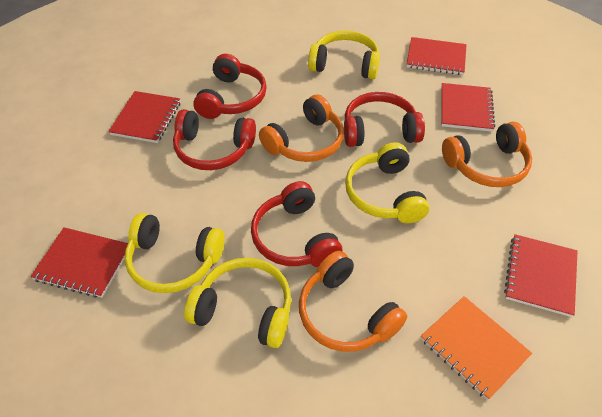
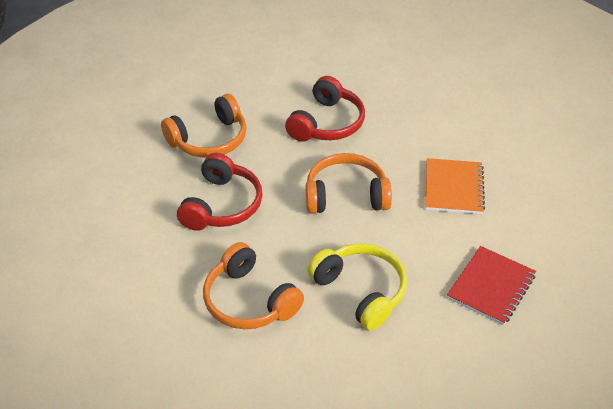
red headphones: 4 -> 2
red notebook: 5 -> 1
yellow headphones: 4 -> 1

